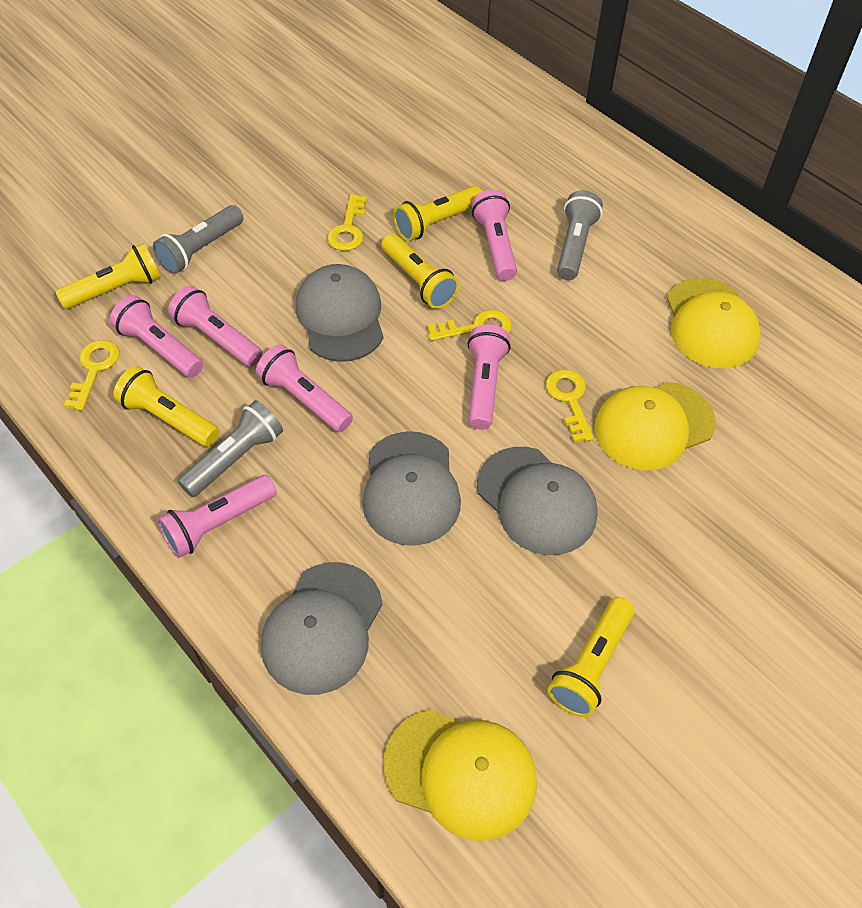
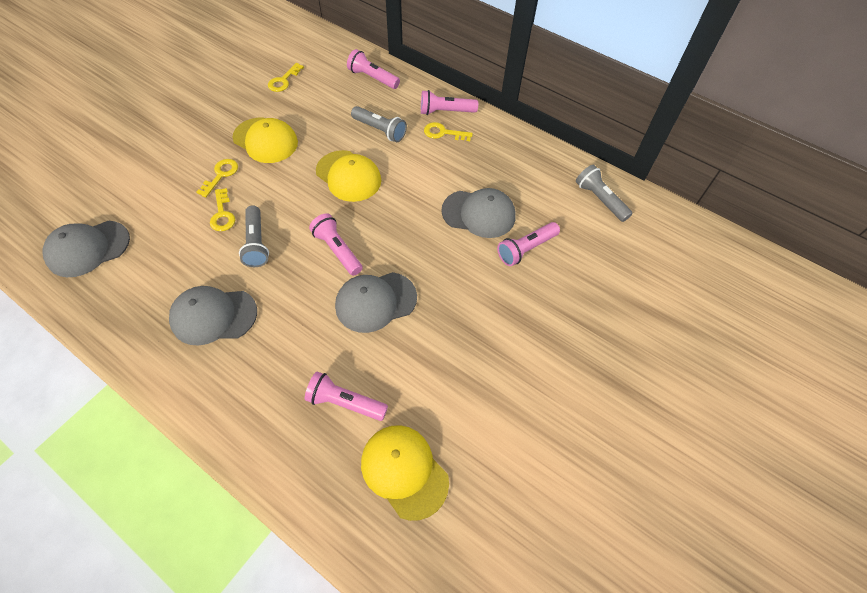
pink flashlight: 6 -> 5
yellow flashlight: 5 -> 0

